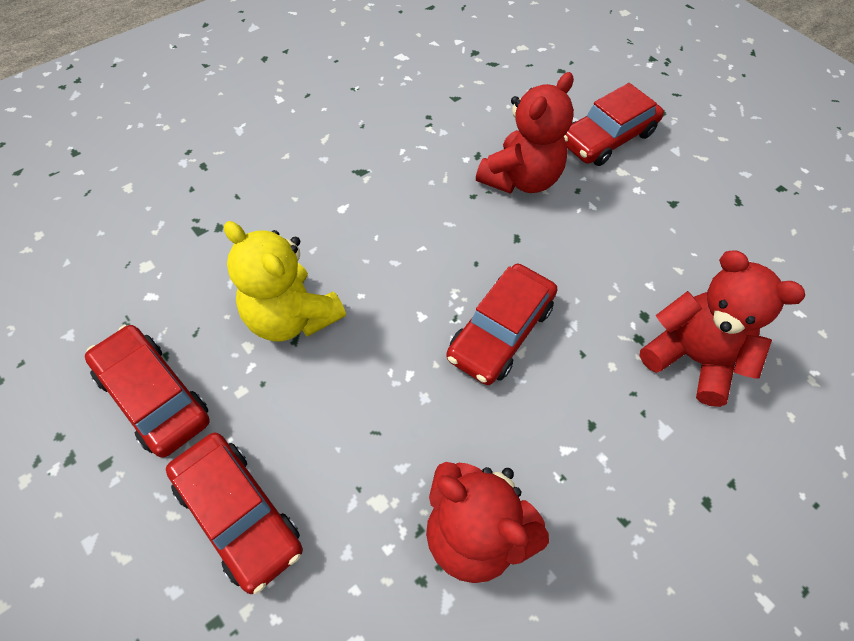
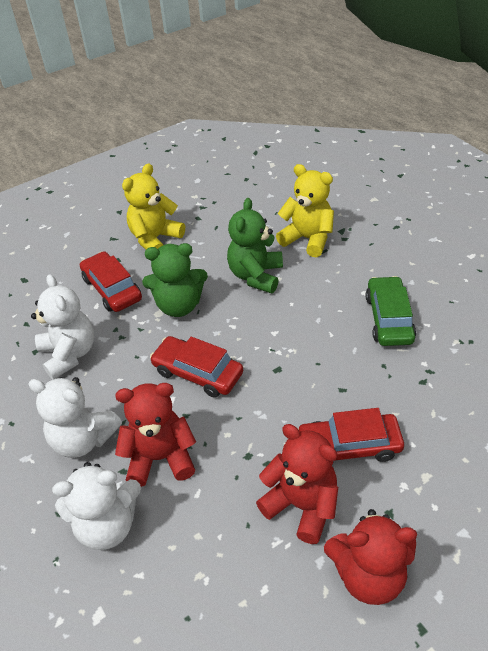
green car: 0 -> 1
green teddy bear: 0 -> 2
red car: 4 -> 3
white teddy bear: 0 -> 3
yellow teddy bear: 1 -> 2

